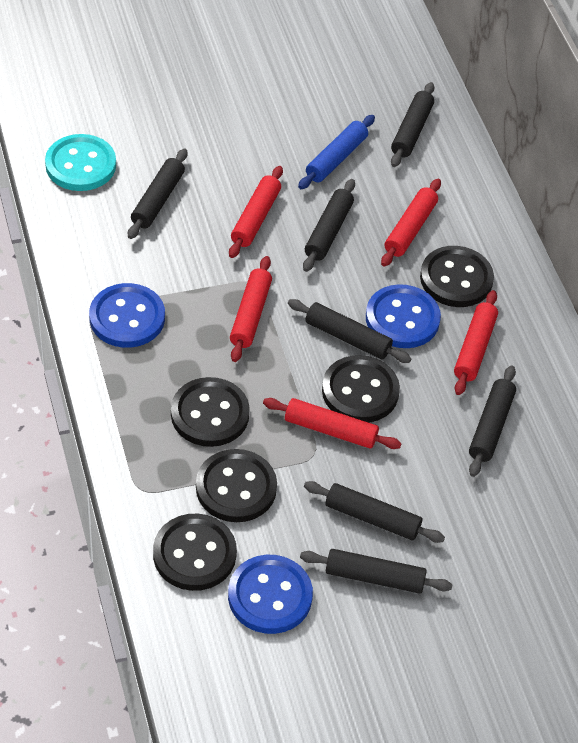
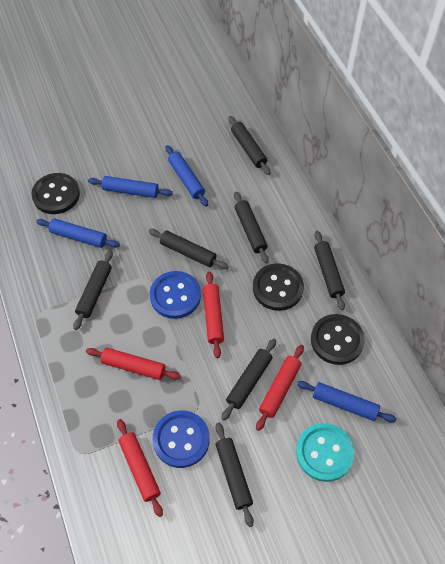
black button: 5 -> 3
blue button: 3 -> 2
blue rolling pin: 1 -> 4
red rolling pin: 5 -> 4

